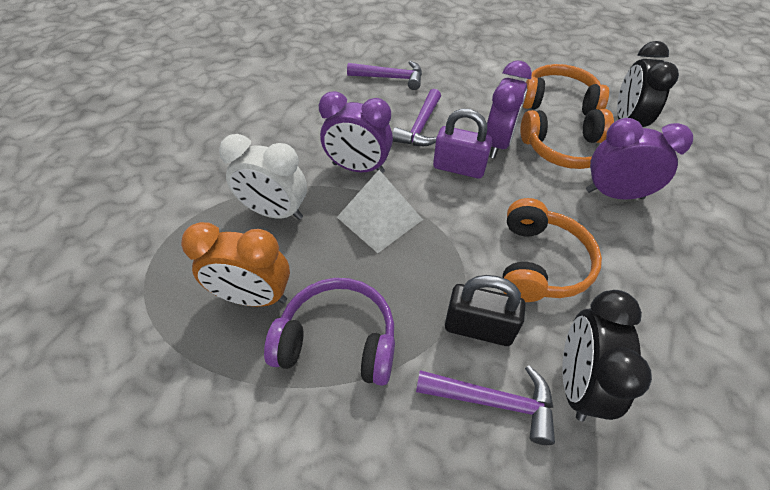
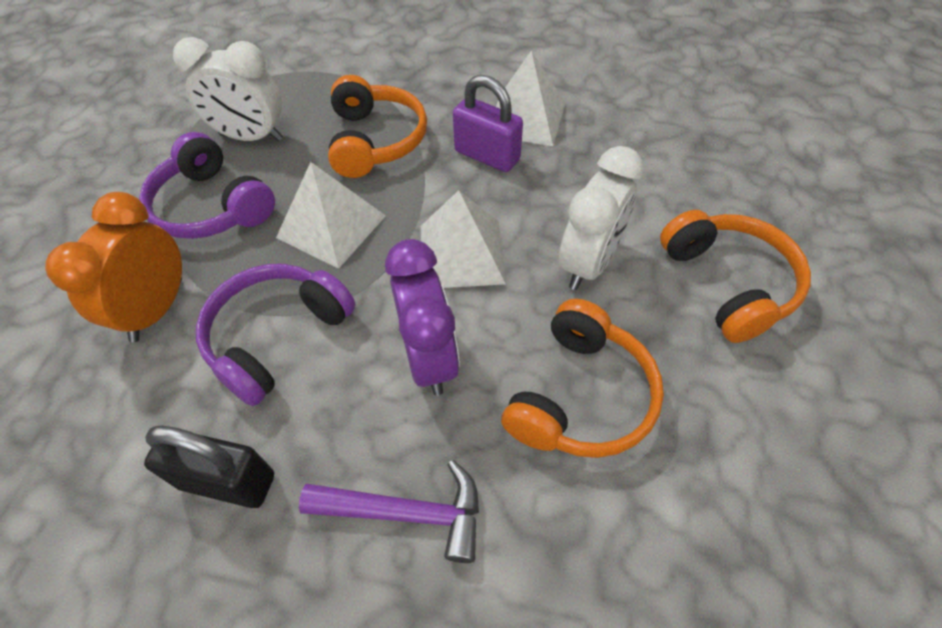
black clock: 2 -> 0
purple clock: 3 -> 1
purple hammer: 3 -> 1
purple headphones: 1 -> 2
white clock: 1 -> 2
white pyramid: 1 -> 3

